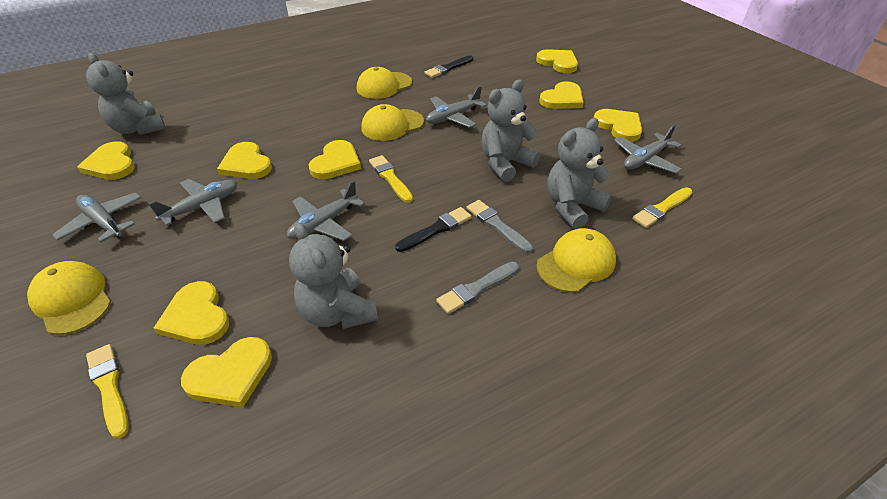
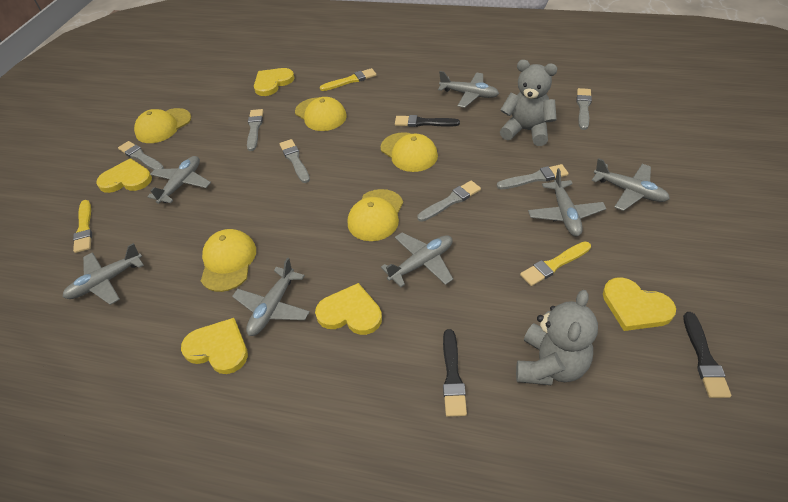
black brush: 2 -> 3
grey brush: 2 -> 6
grey plane: 5 -> 7
grey teddy bear: 4 -> 2
yellow cap: 4 -> 5
yellow heart: 8 -> 5

